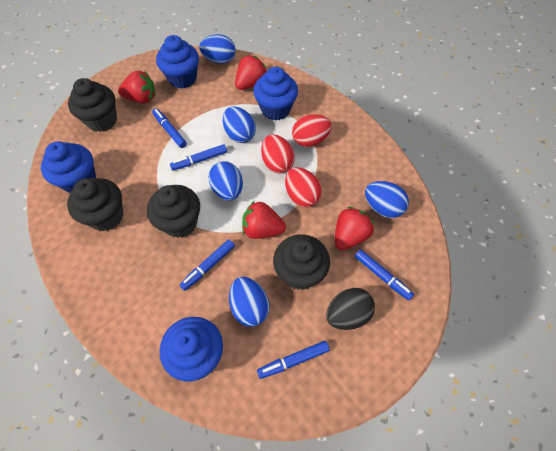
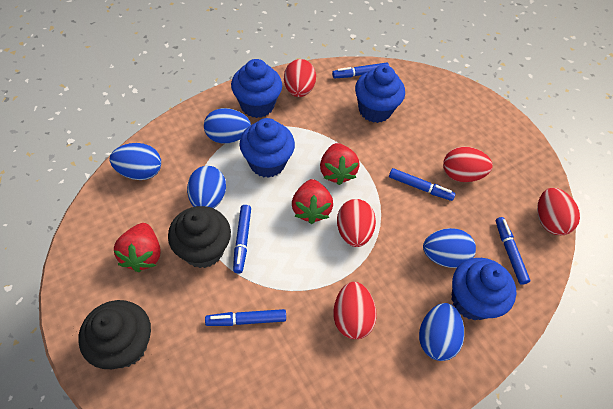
black cupcake: 4 -> 2
black egg: 1 -> 0
red egg: 3 -> 5
red strawberry: 4 -> 3

